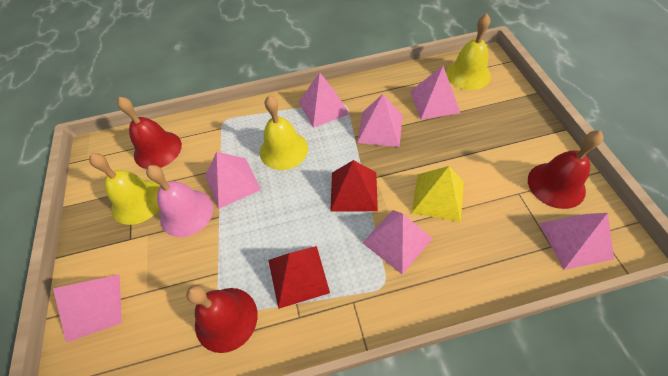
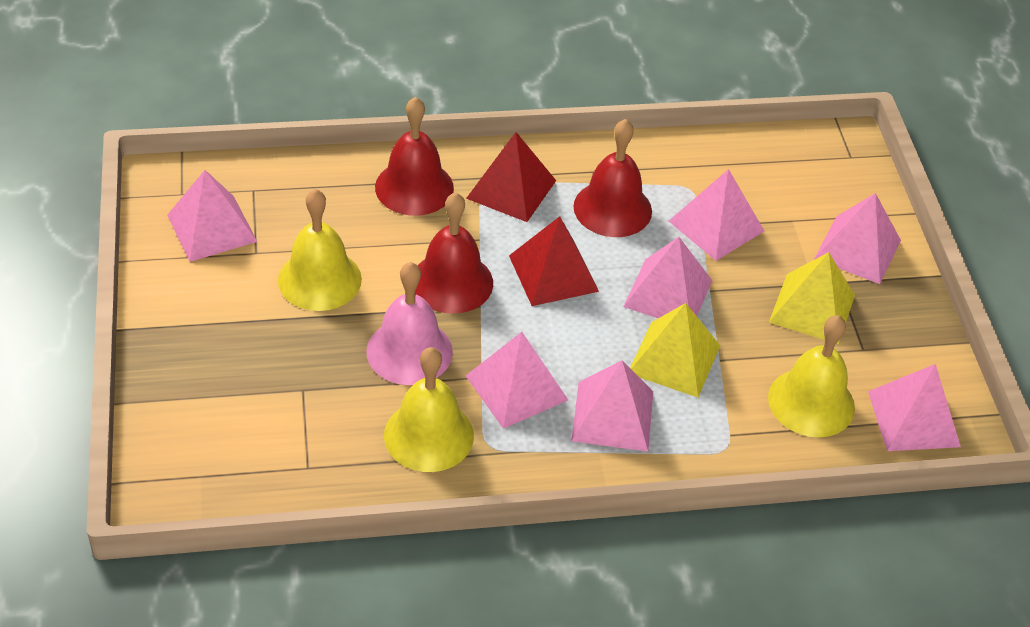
yellow pyramid: 1 -> 2

